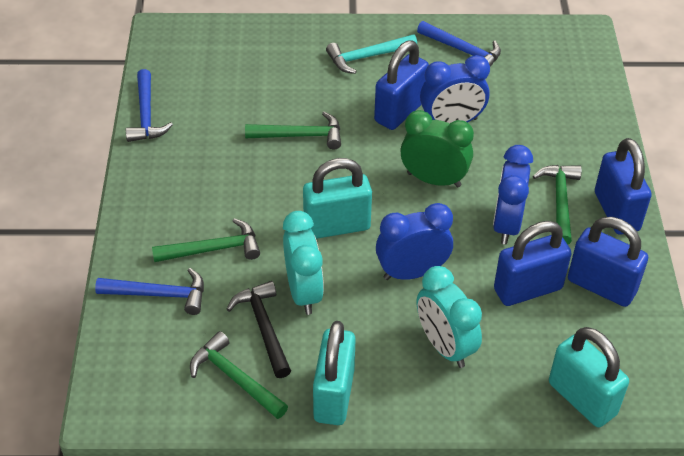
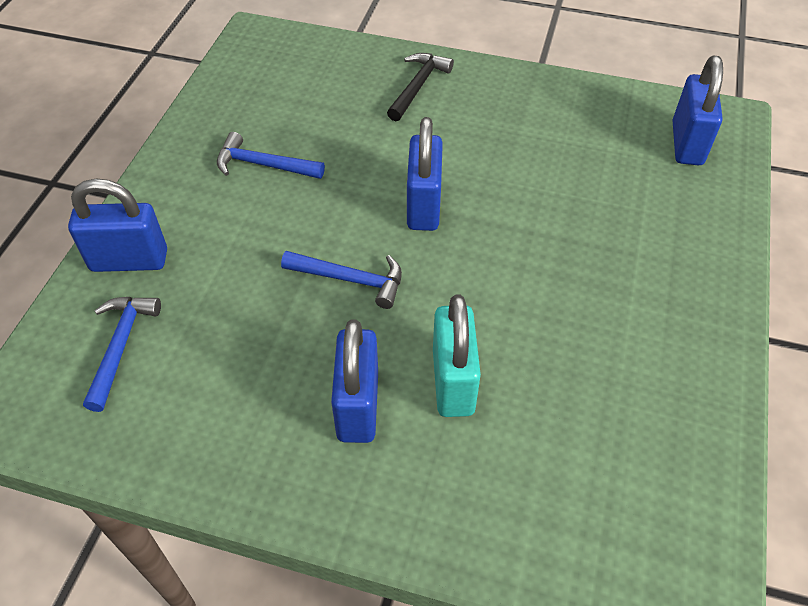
blue clock: 3 -> 0
green clock: 1 -> 0
green hammer: 4 -> 0
turquoise clock: 2 -> 0
turquoise hammer: 1 -> 0
turquoise padlock: 3 -> 1

